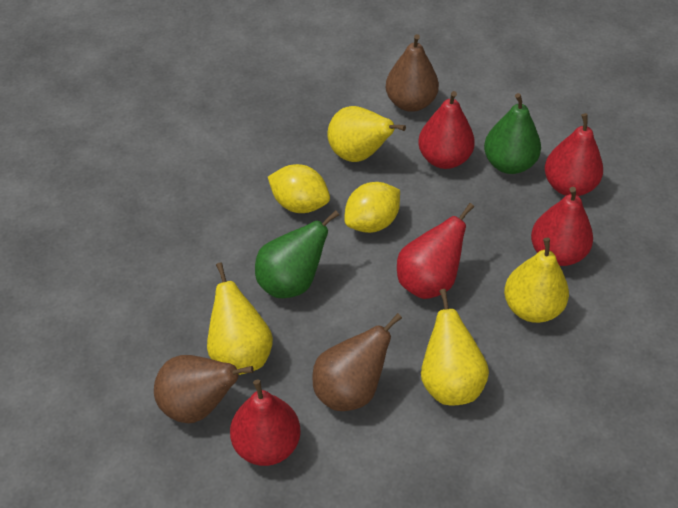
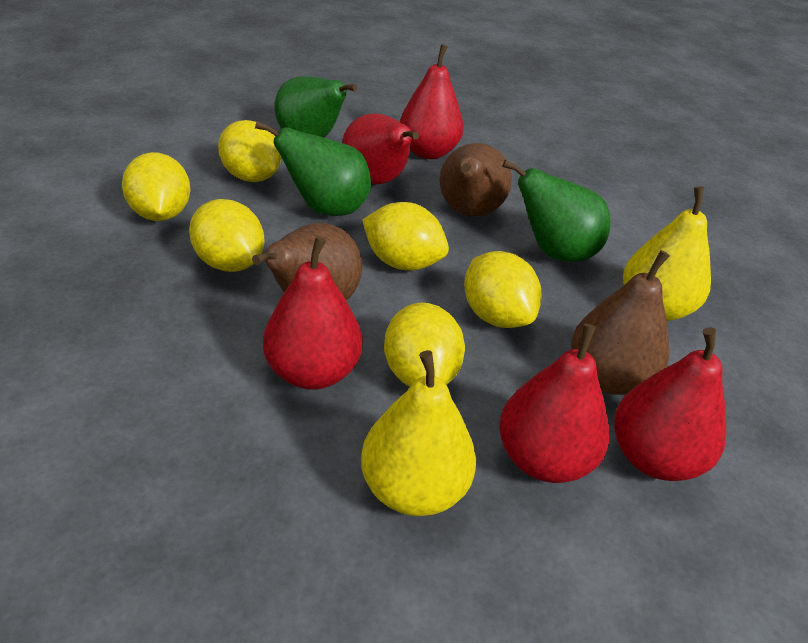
green pear: 2 -> 3
yellow lemon: 2 -> 6
yellow pear: 4 -> 2

